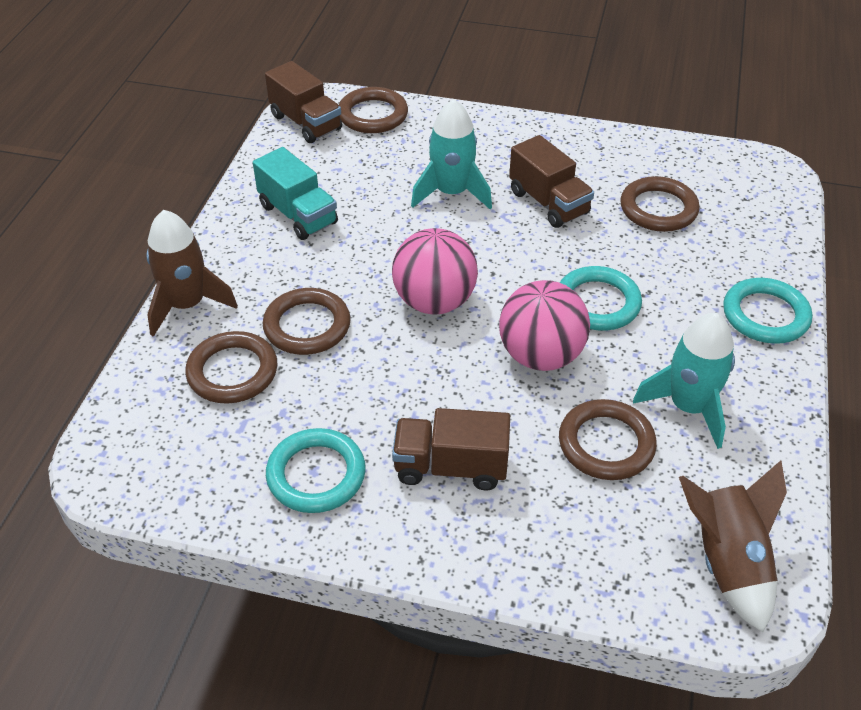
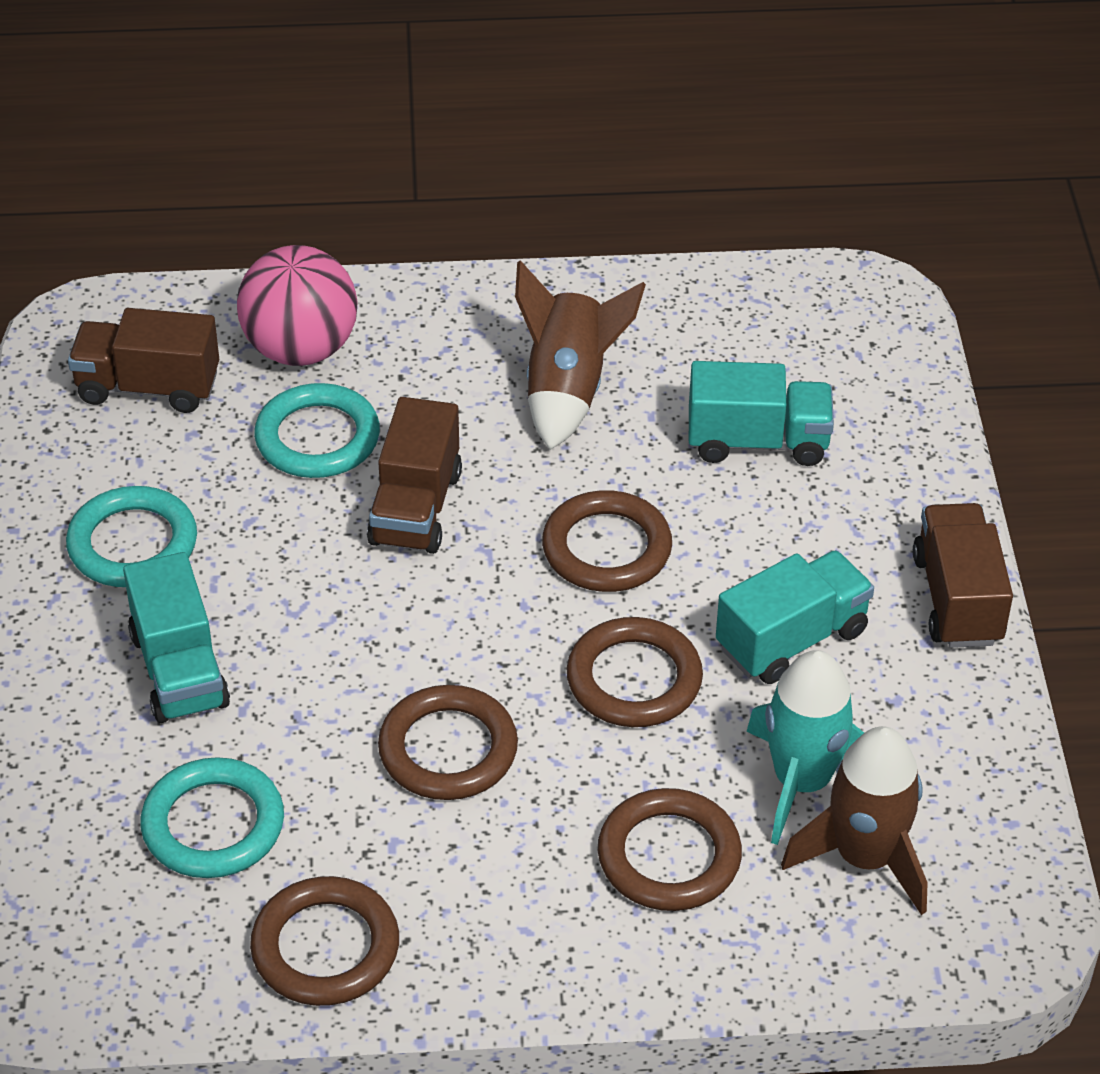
pink ball: 2 -> 1
turquoise rocket: 2 -> 1
turquoise truck: 1 -> 3

